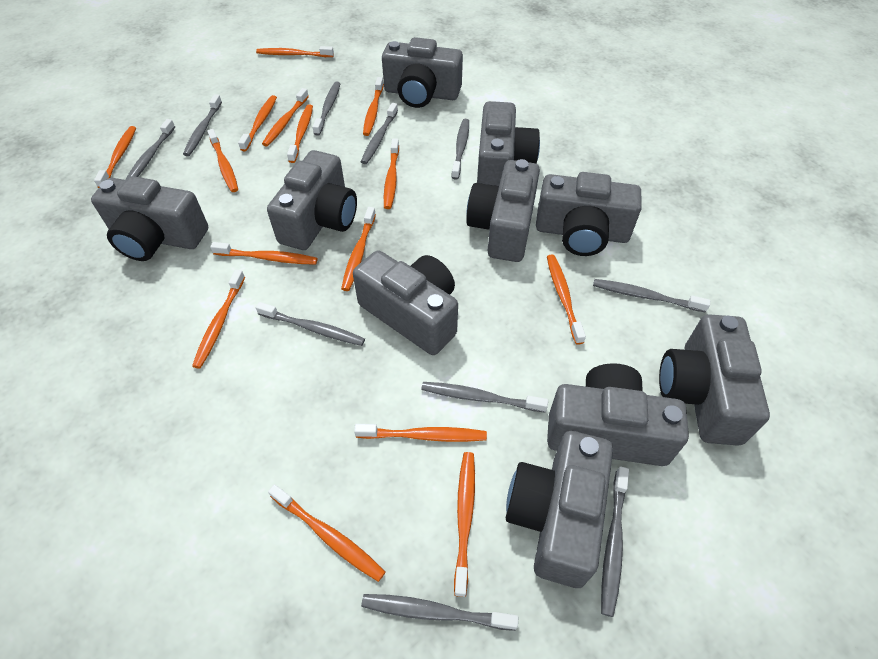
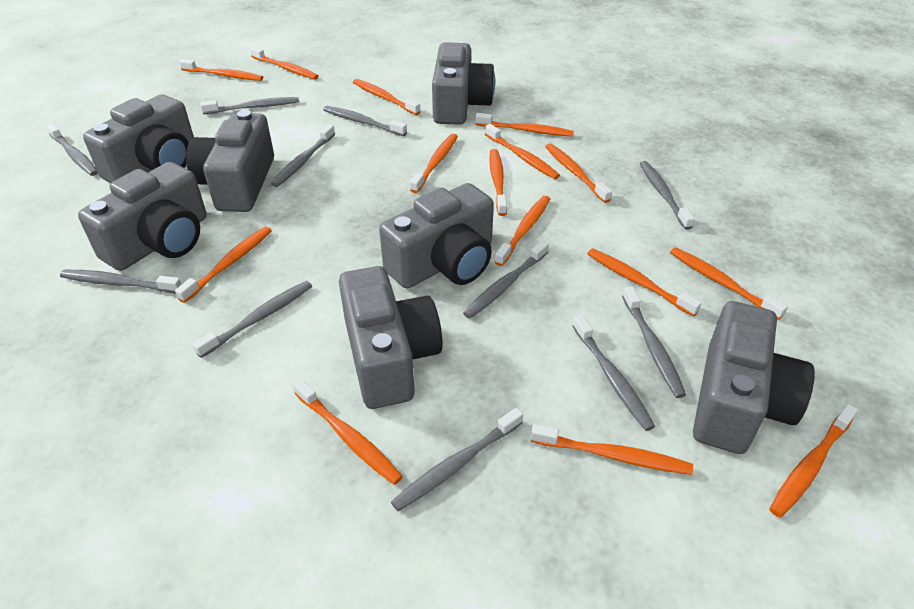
grey camera: 10 -> 7
grey toothbrush: 10 -> 11

